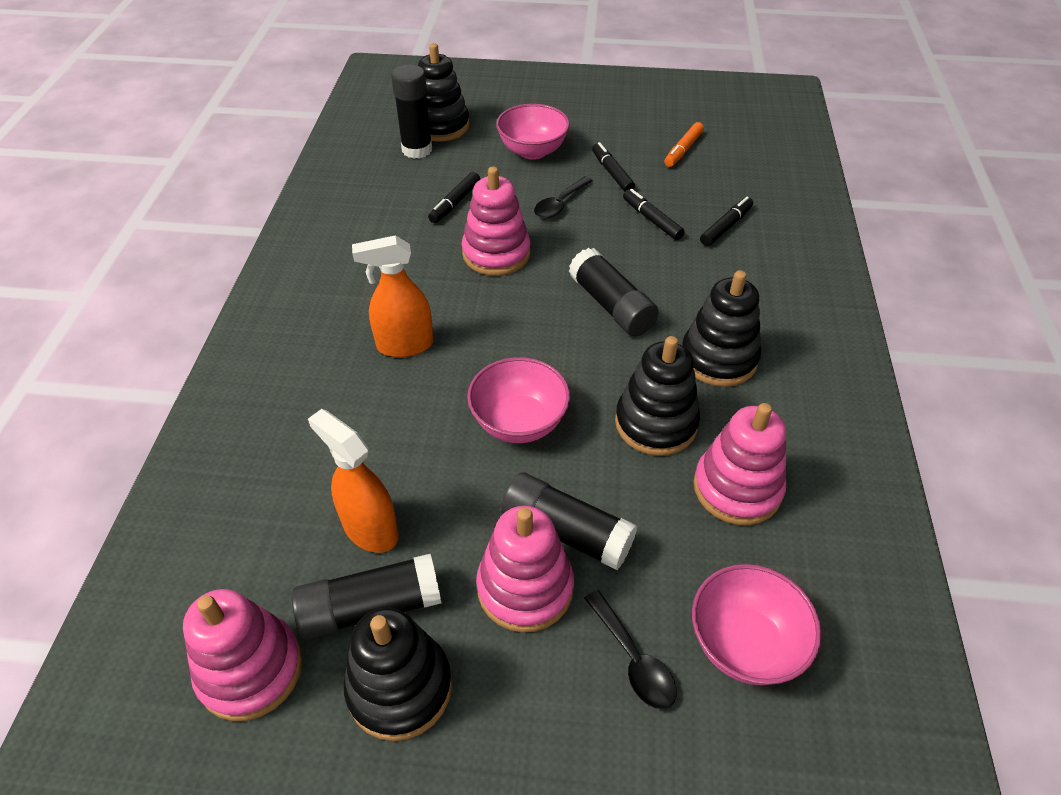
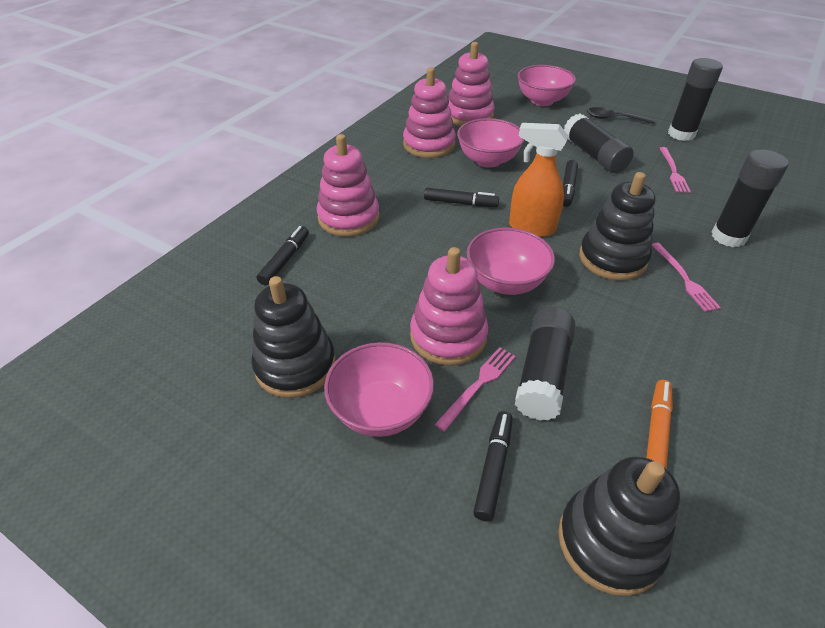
black spoon: 2 -> 1
black stacking toy: 4 -> 3
orange spray bottle: 2 -> 1
pink bowl: 3 -> 4
pink fork: 0 -> 3

